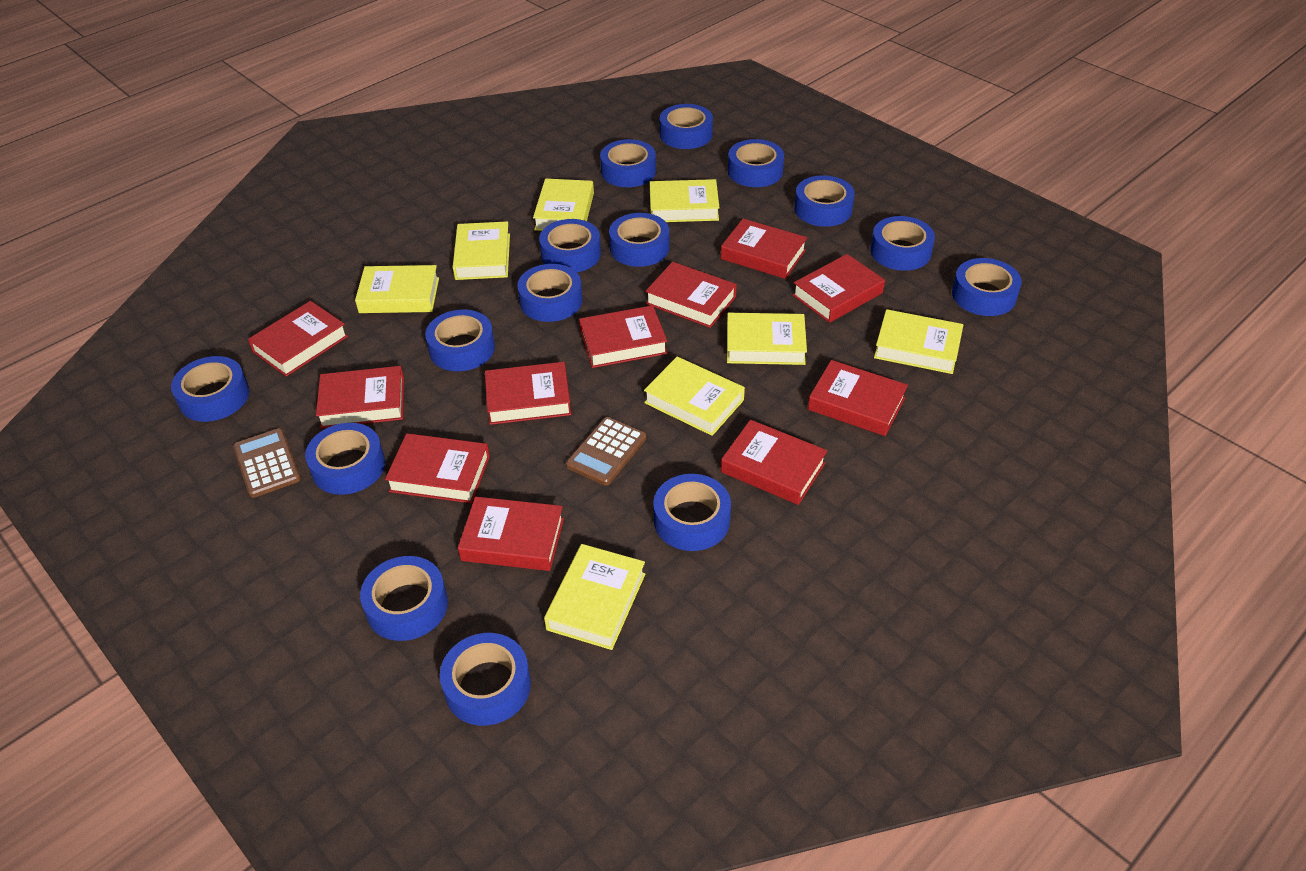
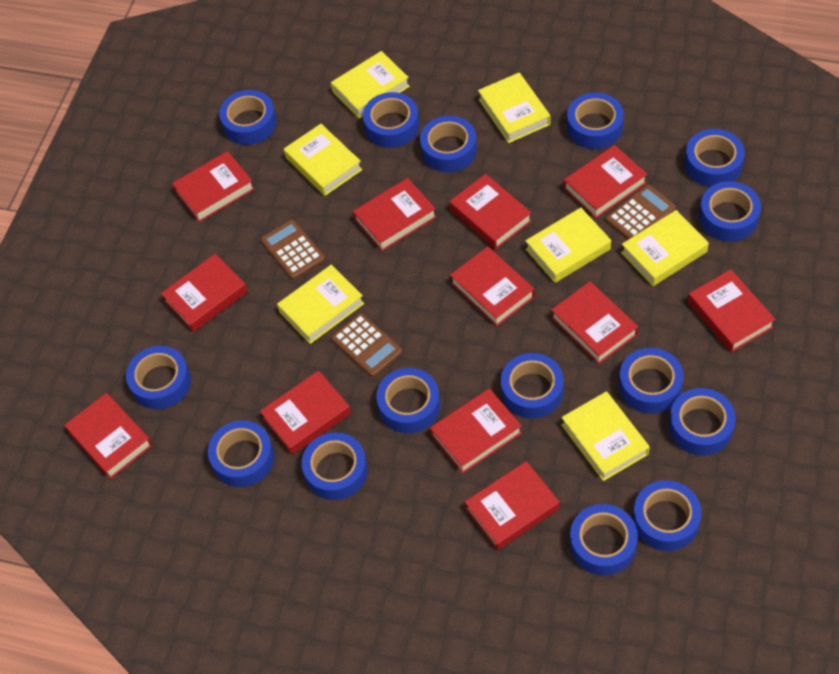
brown calculator: 2 -> 3
red book: 11 -> 12
yellow book: 8 -> 7

